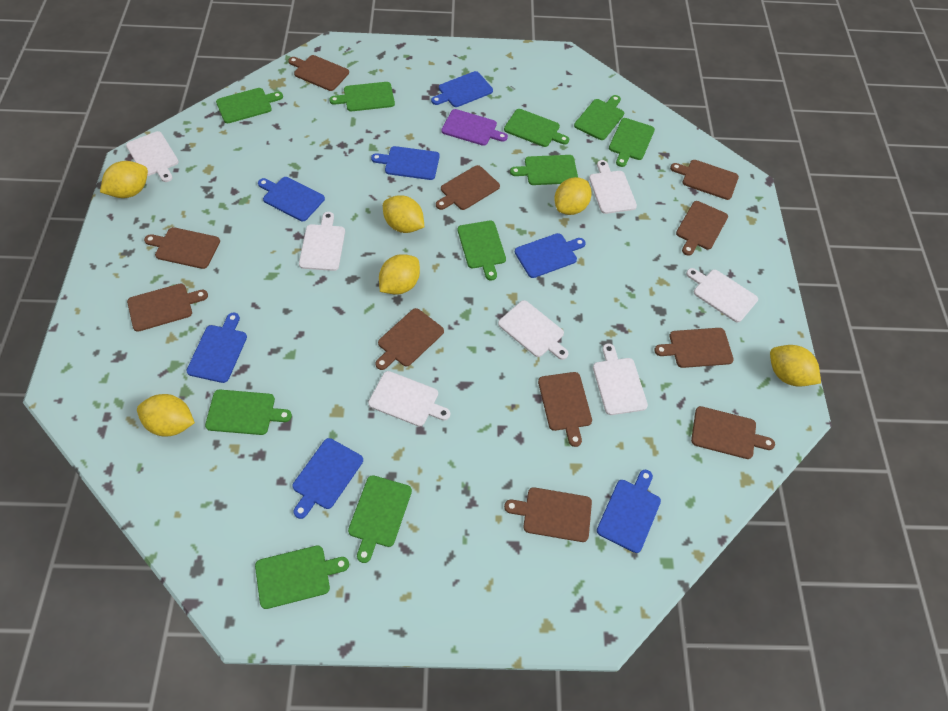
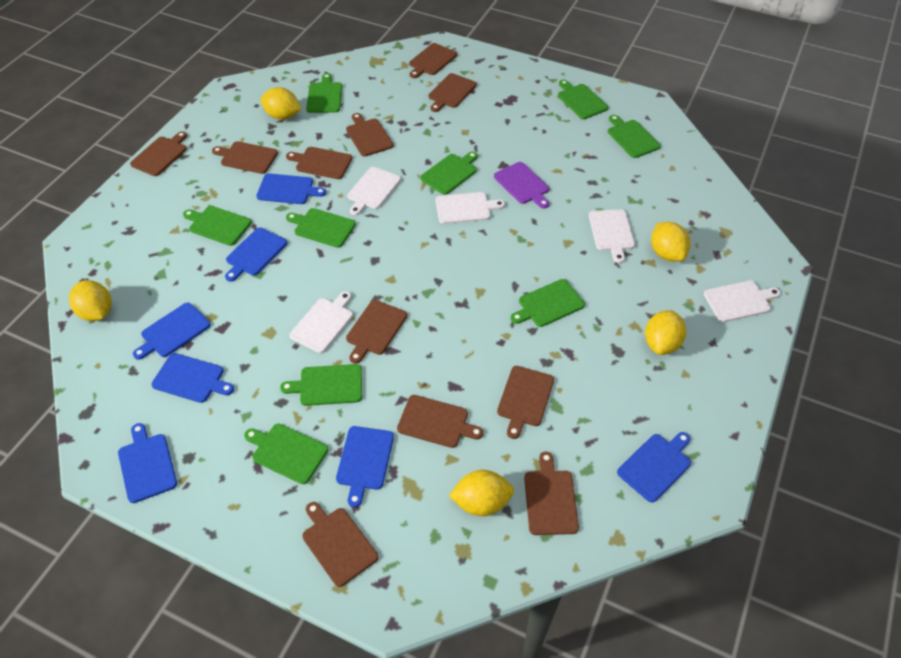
green cutting board: 10 -> 9
white cutting board: 7 -> 5
yellow lemon: 6 -> 5

